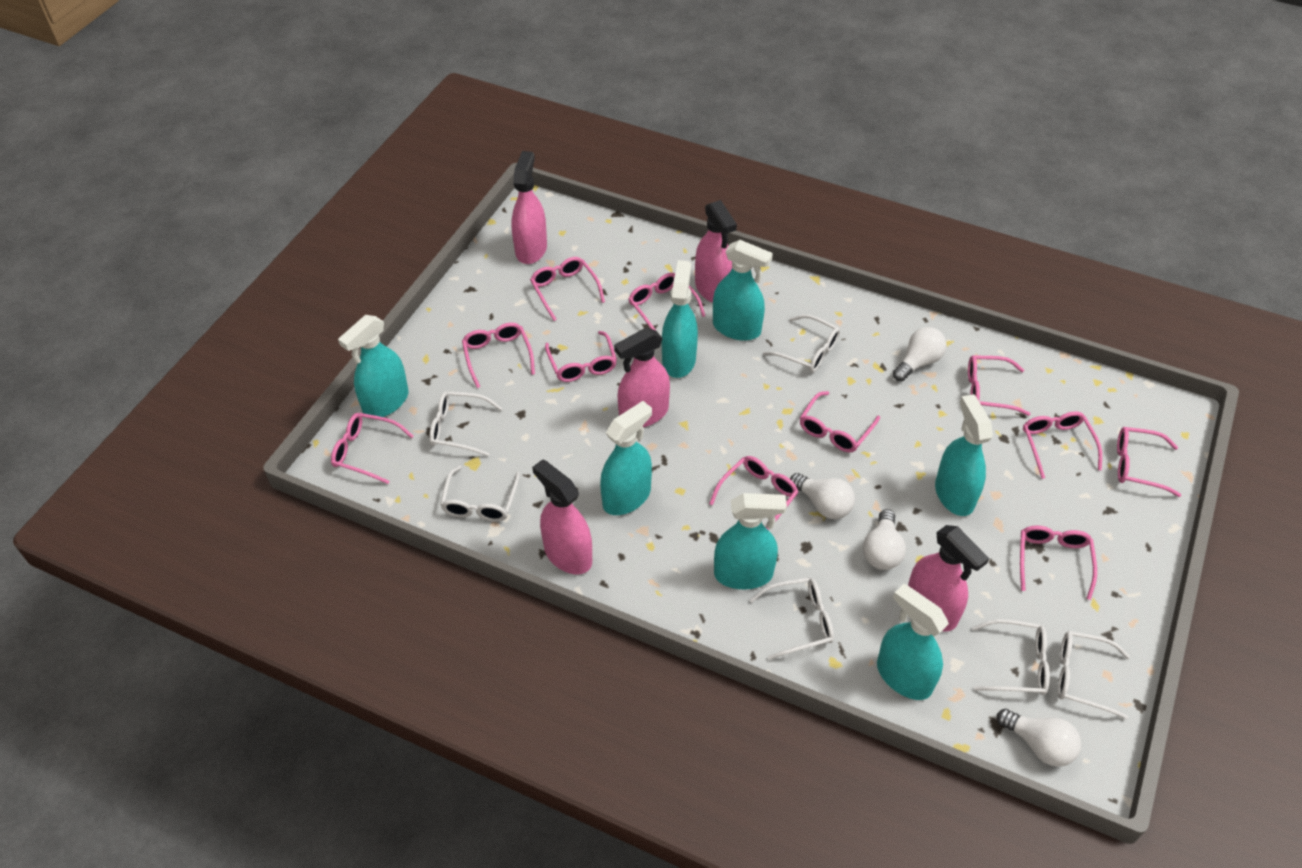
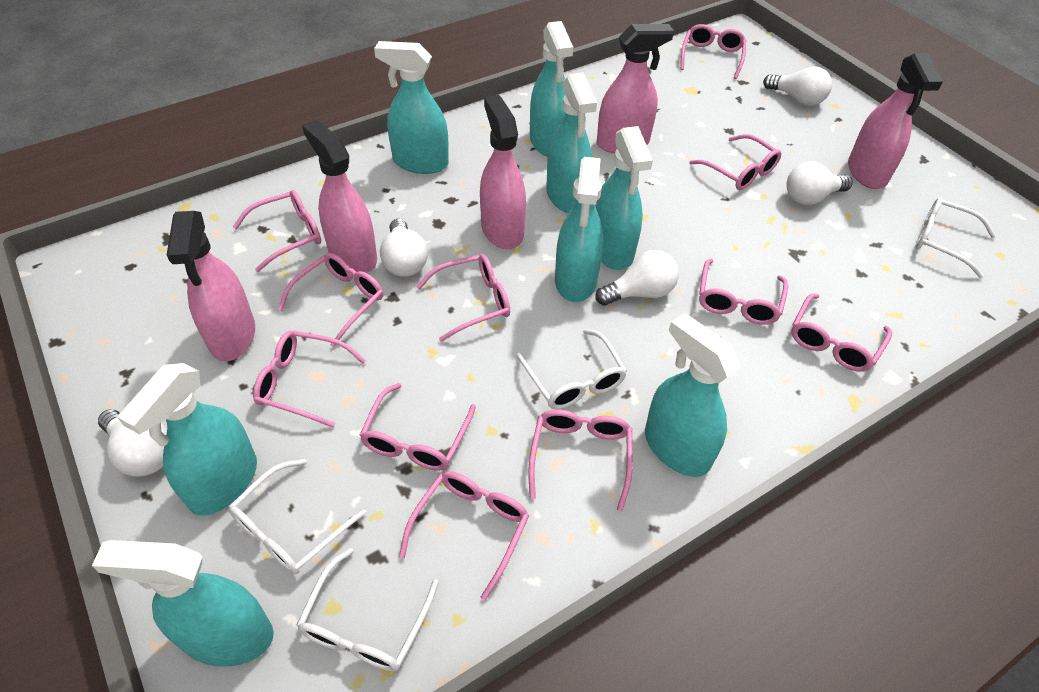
turquoise spray bottle: 7 -> 8
white glasses: 6 -> 4
white light bulb: 4 -> 5

